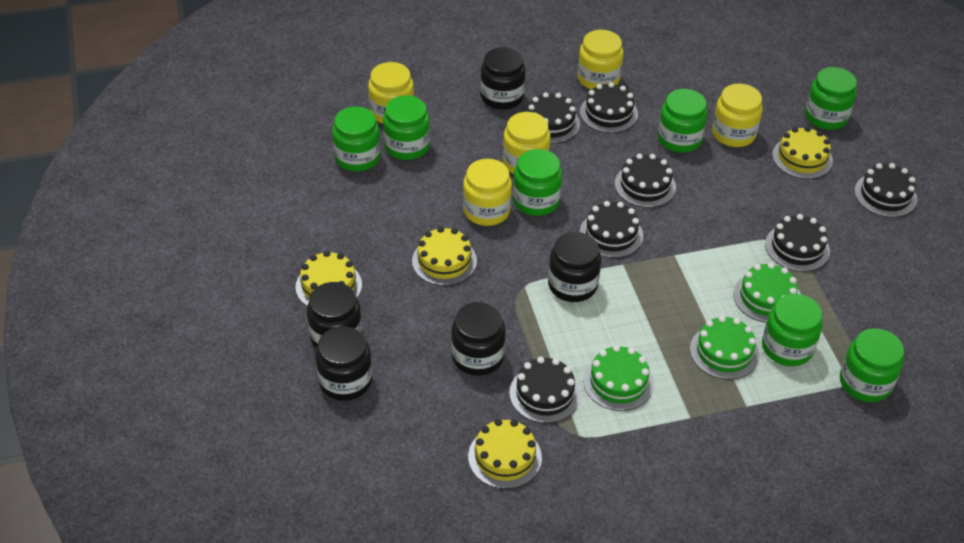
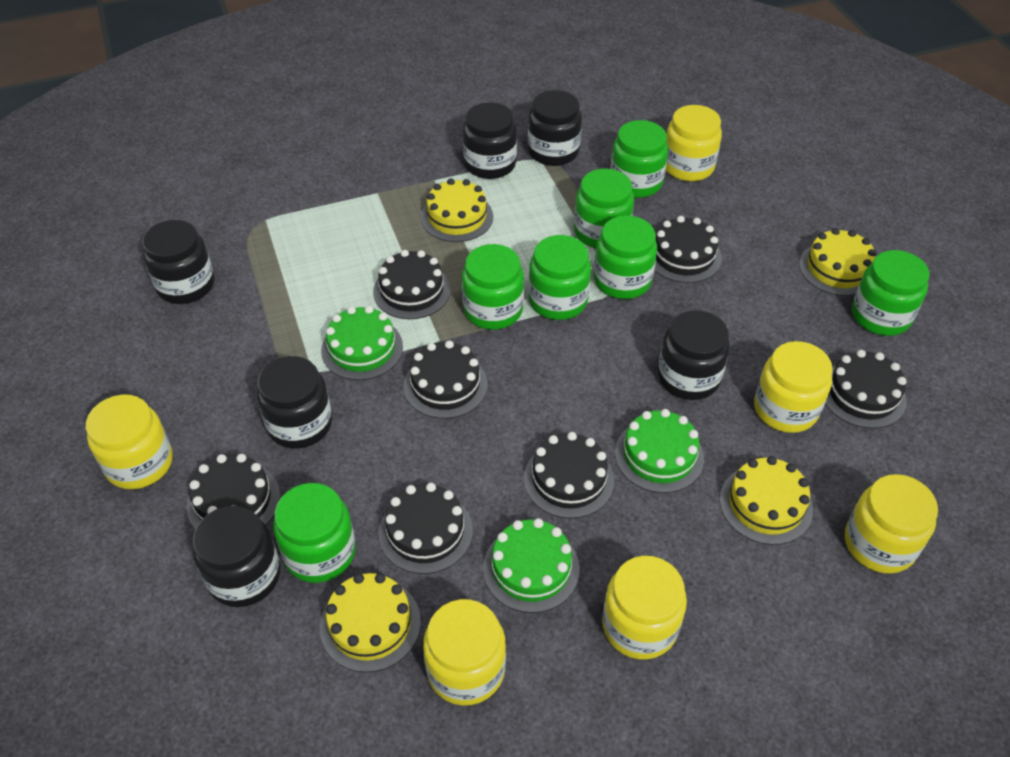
black jar: 5 -> 6
yellow jar: 5 -> 6

